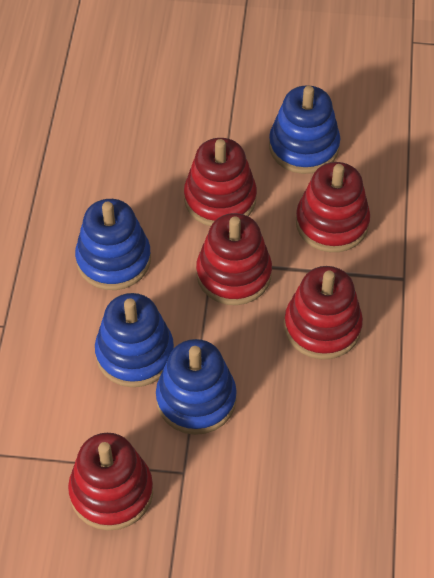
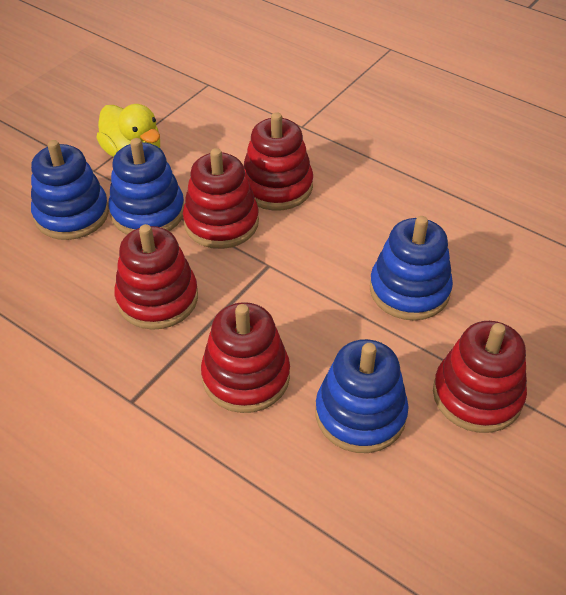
yellow duck: 0 -> 1

